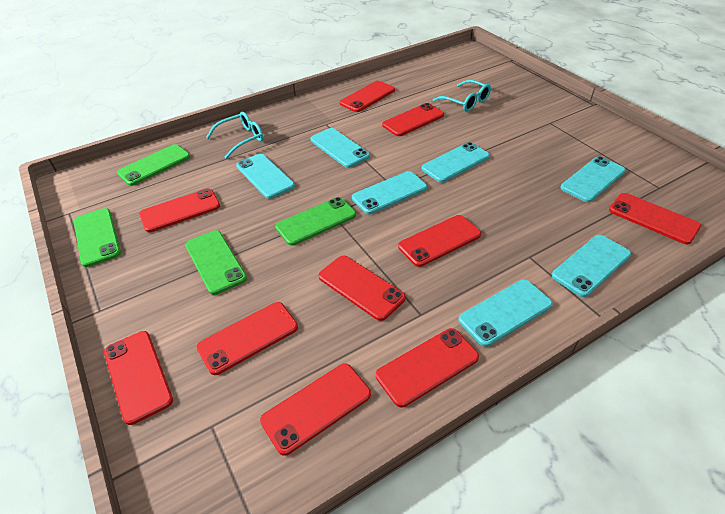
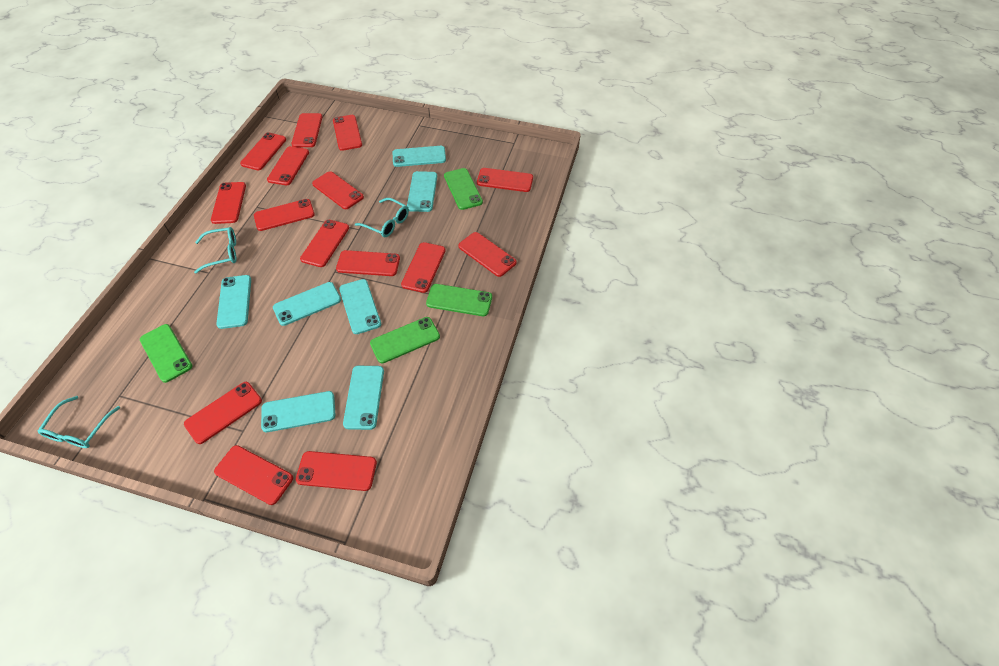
red phone: 10 -> 15
turquoise glasses: 2 -> 3

